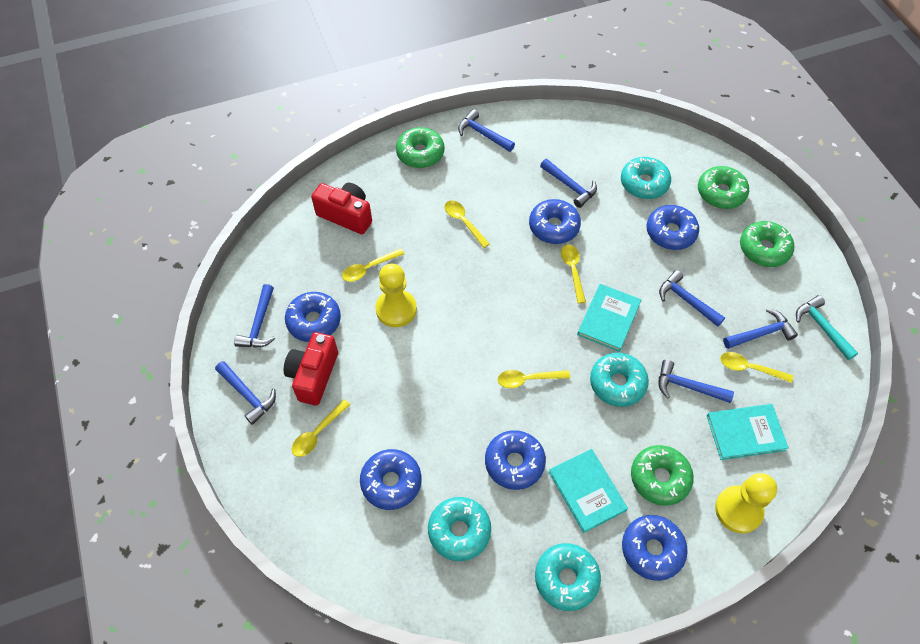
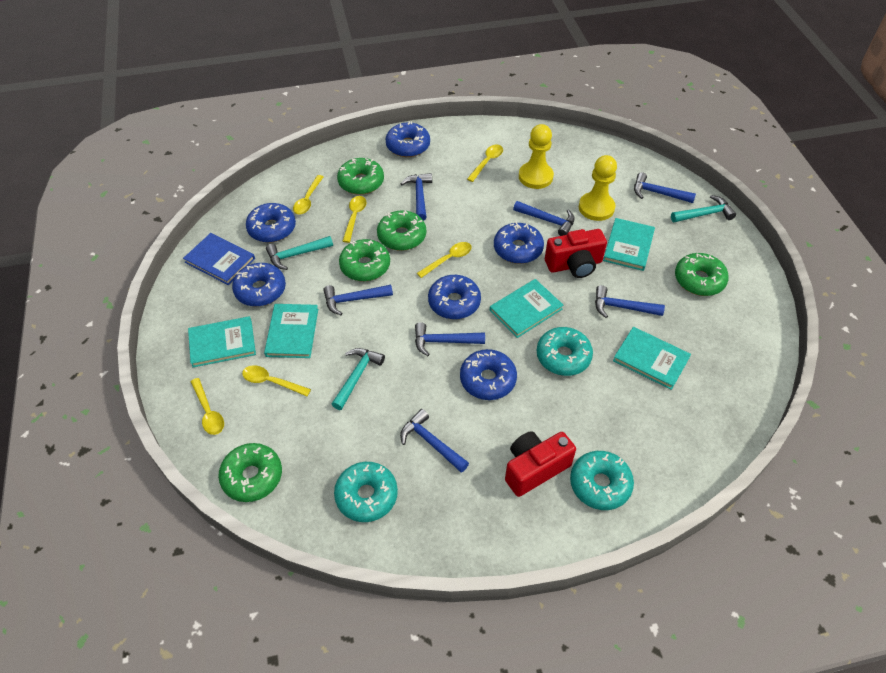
blue book: 0 -> 1
green donut: 4 -> 5
turquoise book: 3 -> 5
turquoise donut: 4 -> 3
turquoise hammer: 1 -> 3

